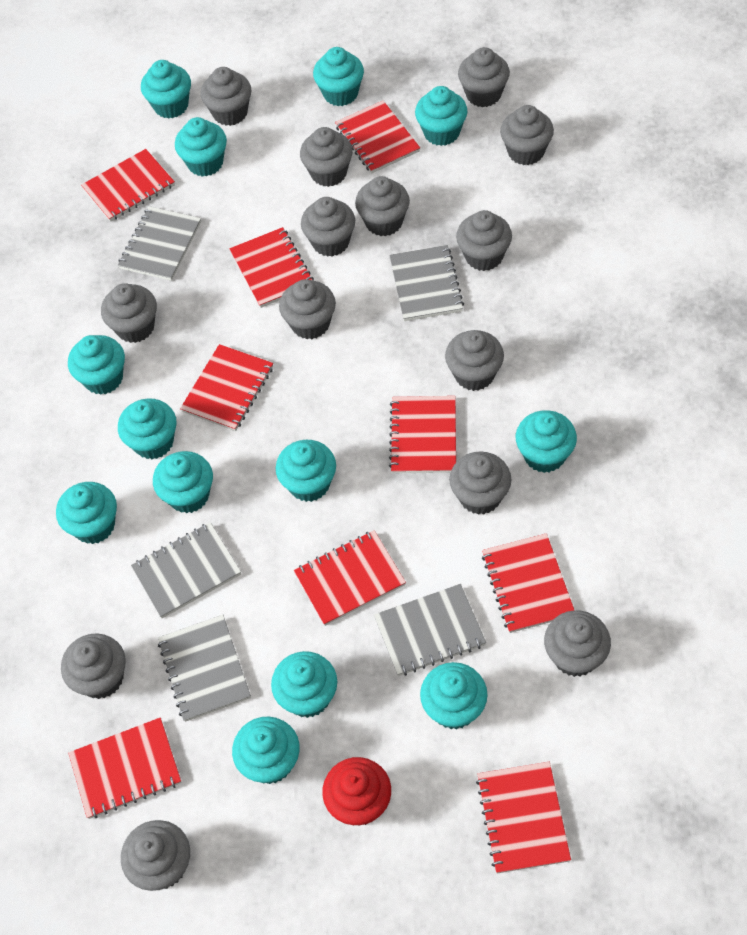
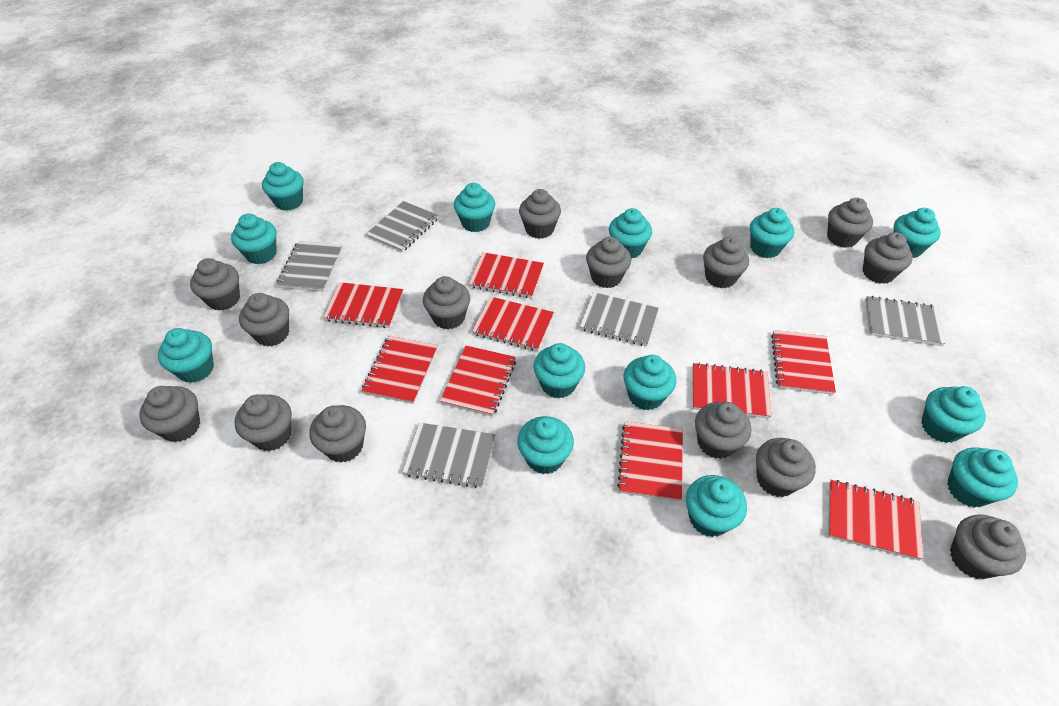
red cupcake: 1 -> 0

